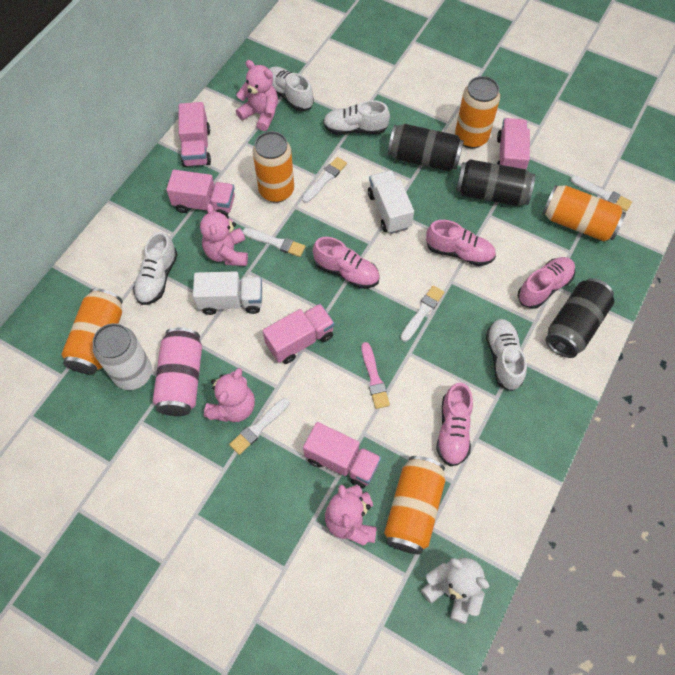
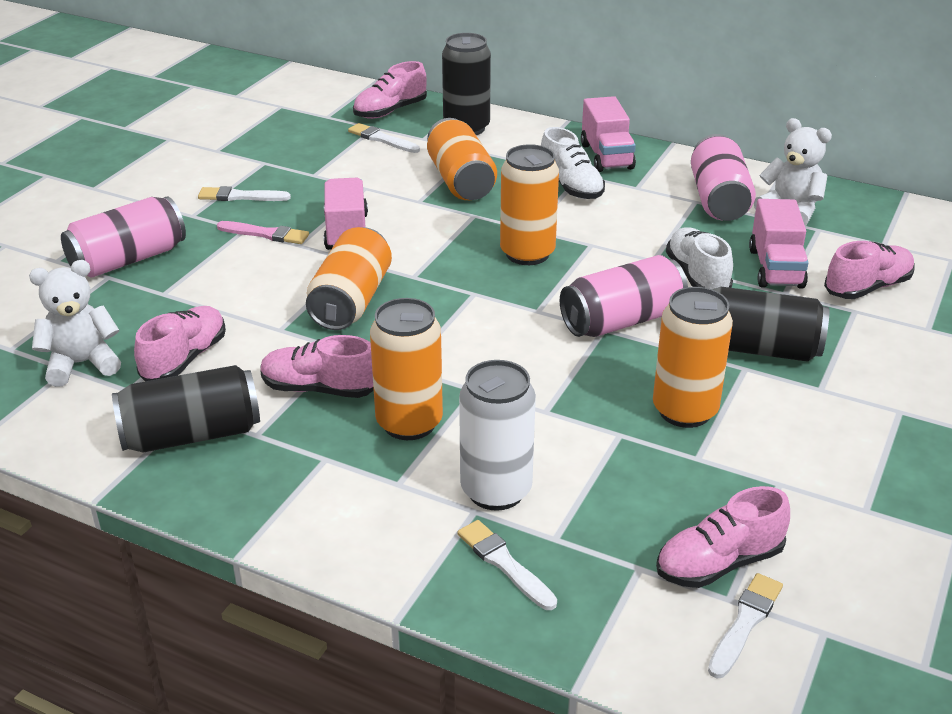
pink can: 1 -> 3
pink shoe: 4 -> 5
pink teddy bear: 4 -> 0
pink truck: 5 -> 3
white brush: 5 -> 4
white shoe: 4 -> 2
white teddy bear: 1 -> 2
white truck: 2 -> 0

